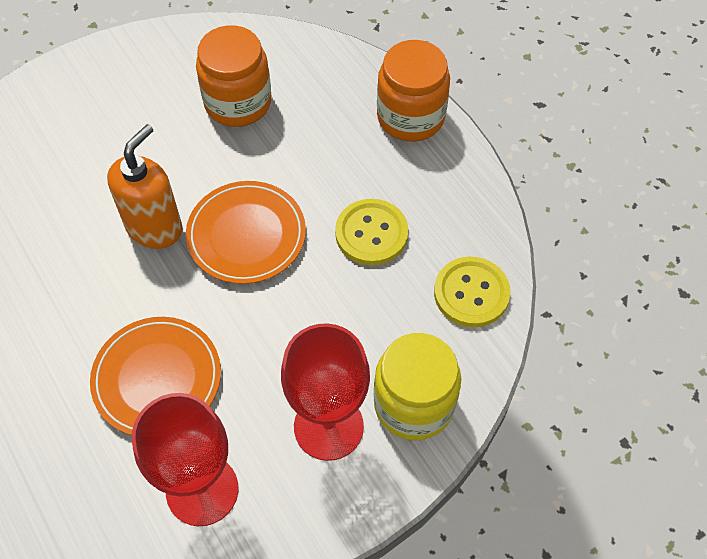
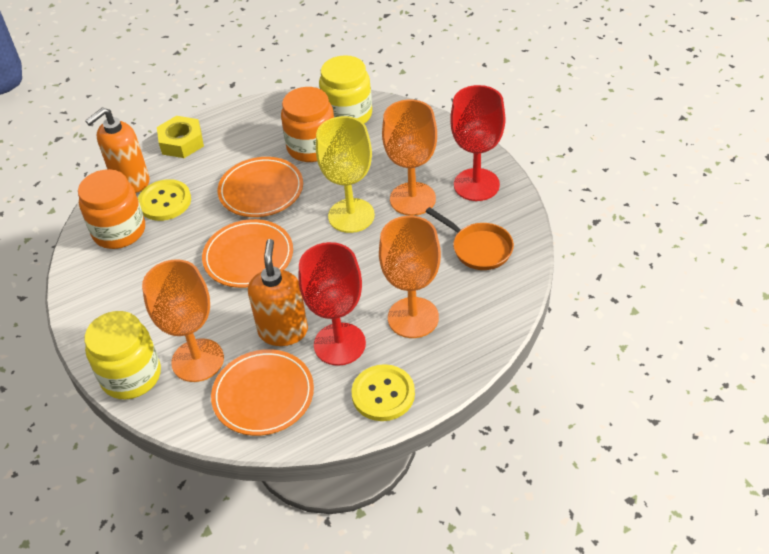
orange goblet: 0 -> 3
orange pan: 0 -> 1
orange plate: 2 -> 3
orange soap dispenser: 1 -> 2
yellow goblet: 0 -> 1
yellow jar: 1 -> 2
yellow nut: 0 -> 1

